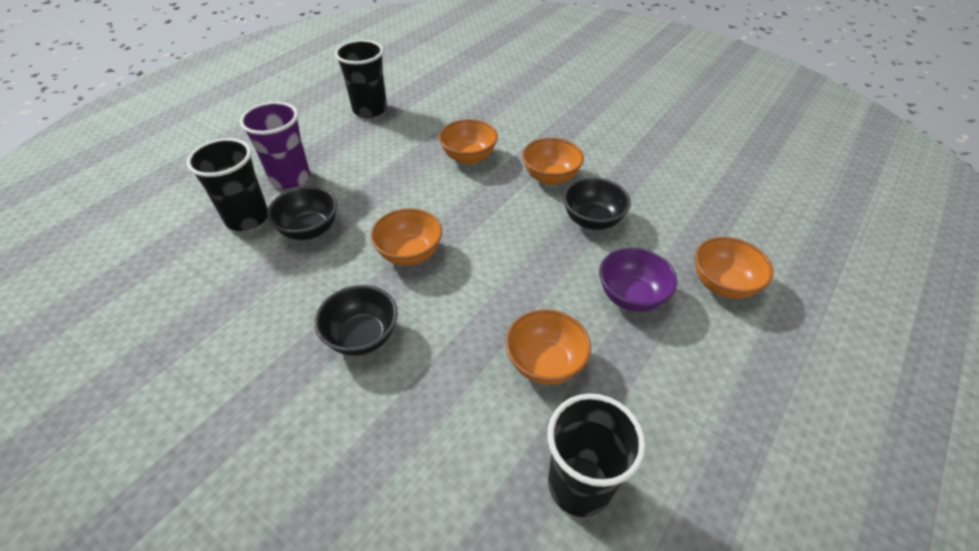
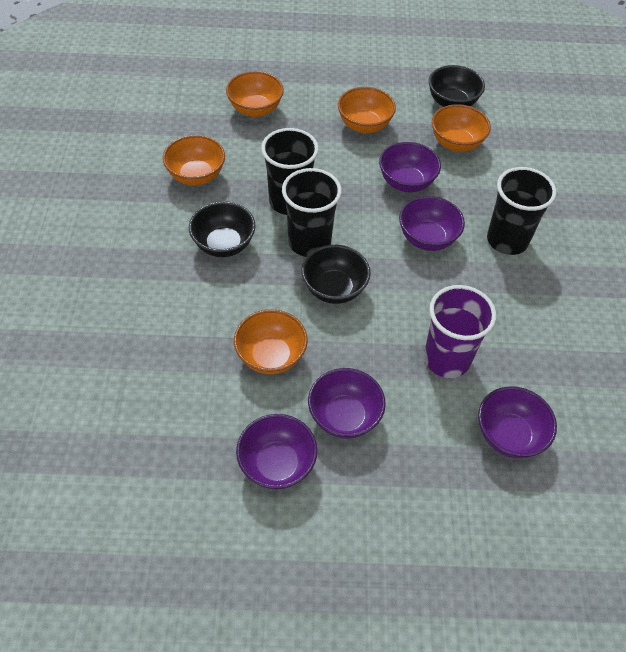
purple bowl: 1 -> 5

